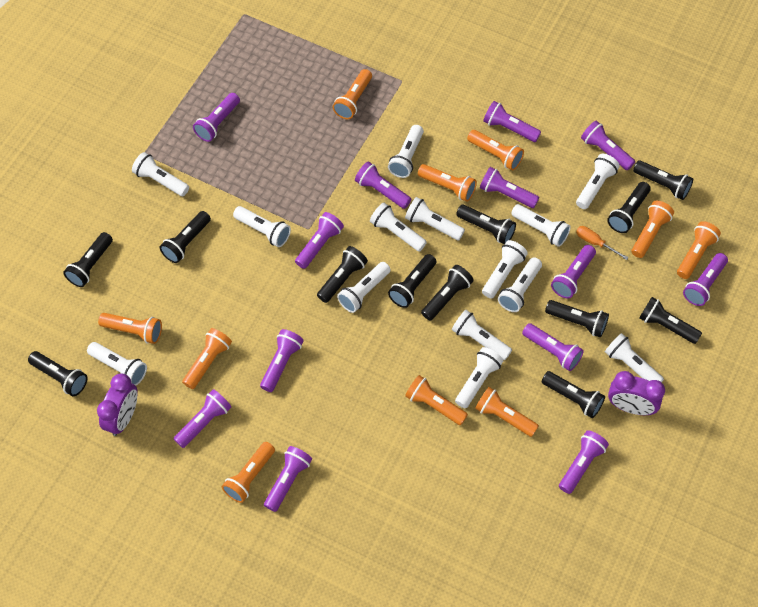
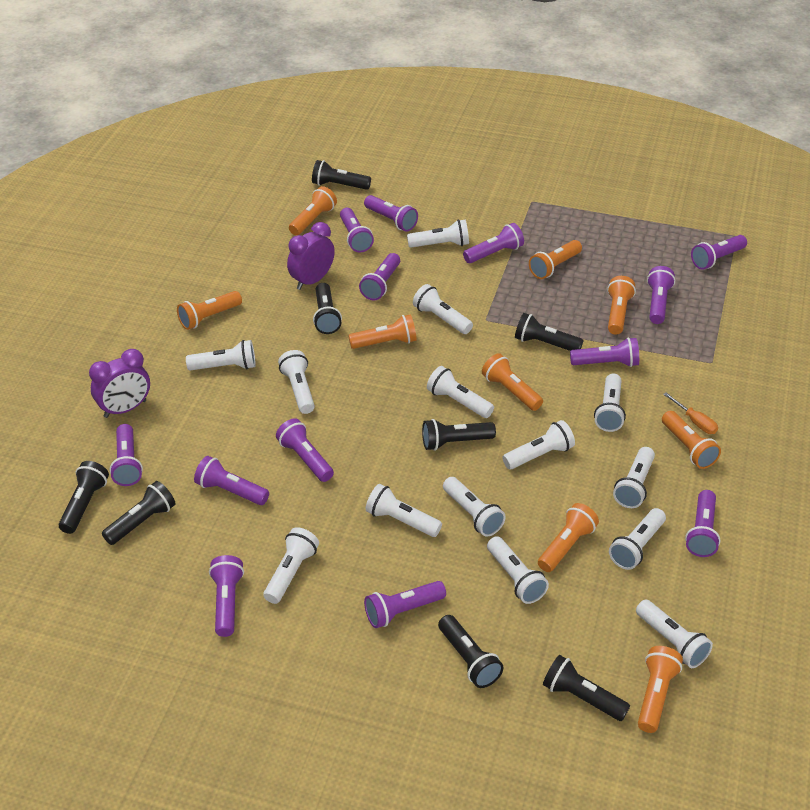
black flashlight: 12 -> 8
orange flashlight: 10 -> 9

